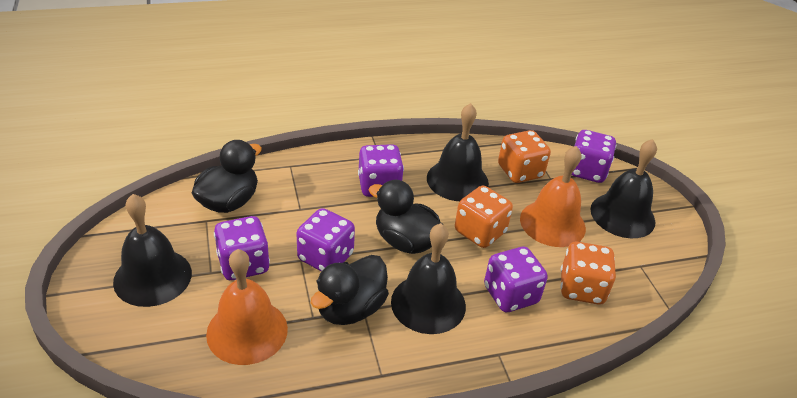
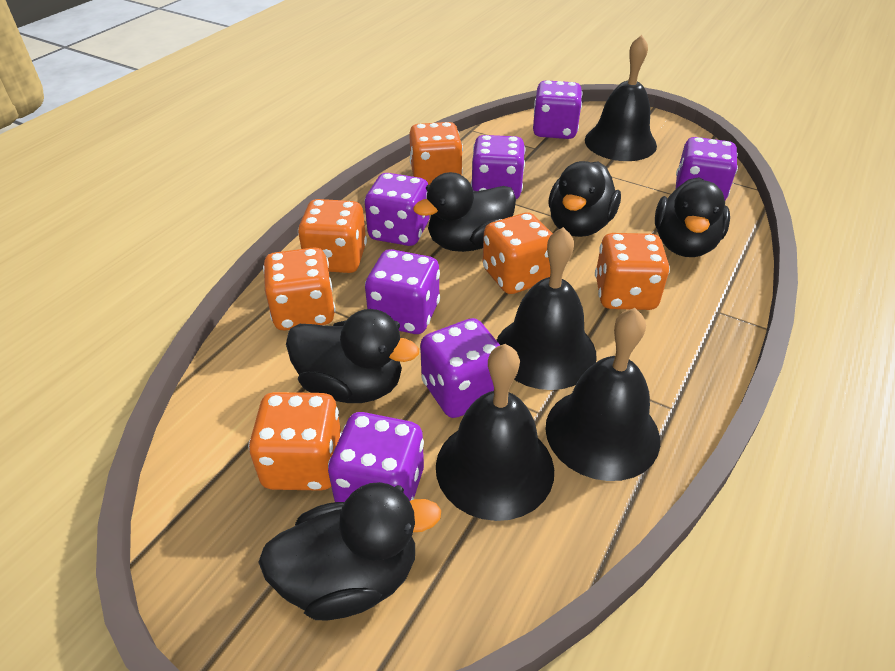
black duck: 3 -> 5
orange bell: 2 -> 0
orange dice: 3 -> 6
purple dice: 5 -> 7

